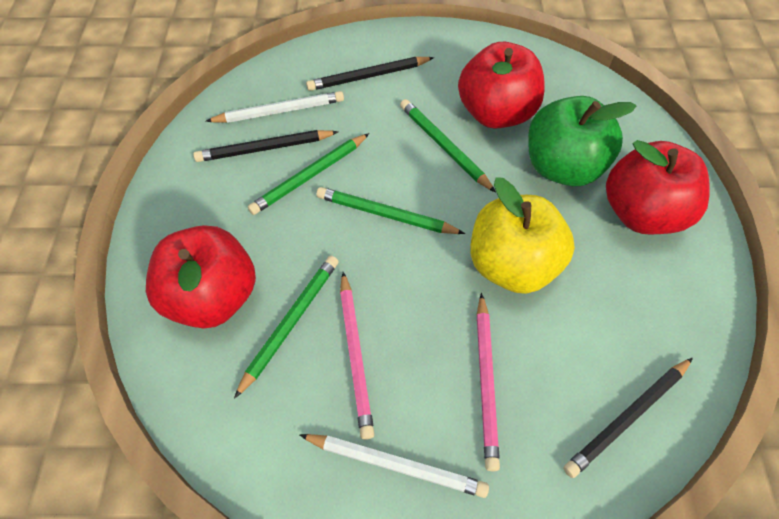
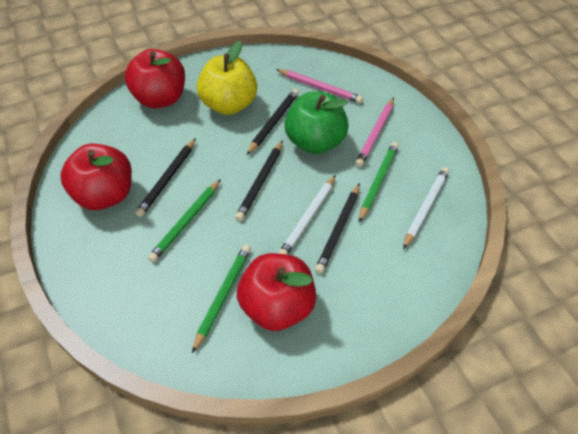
black pencil: 3 -> 4
green pencil: 4 -> 3

